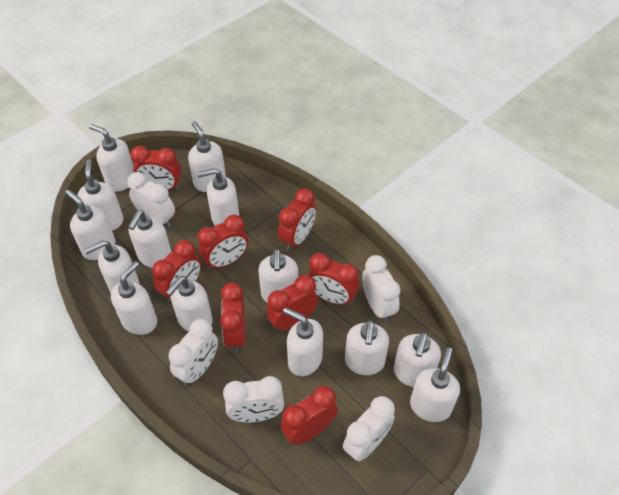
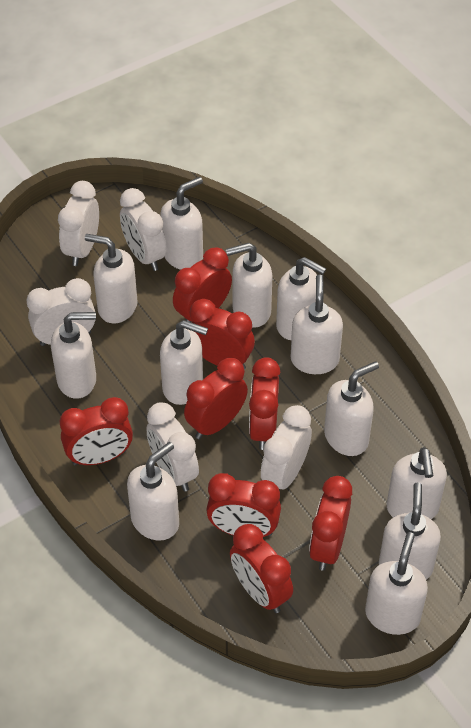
white soap dispenser: 14 -> 12

